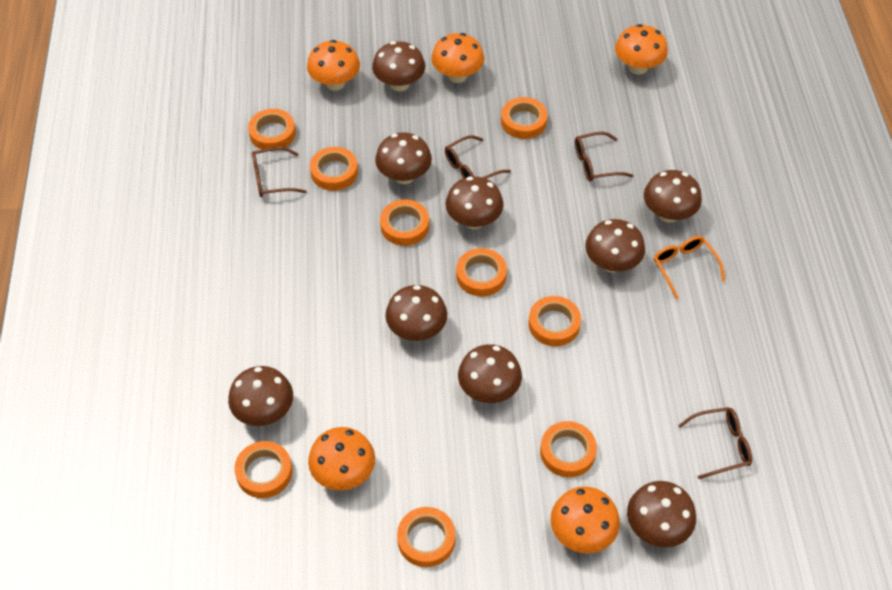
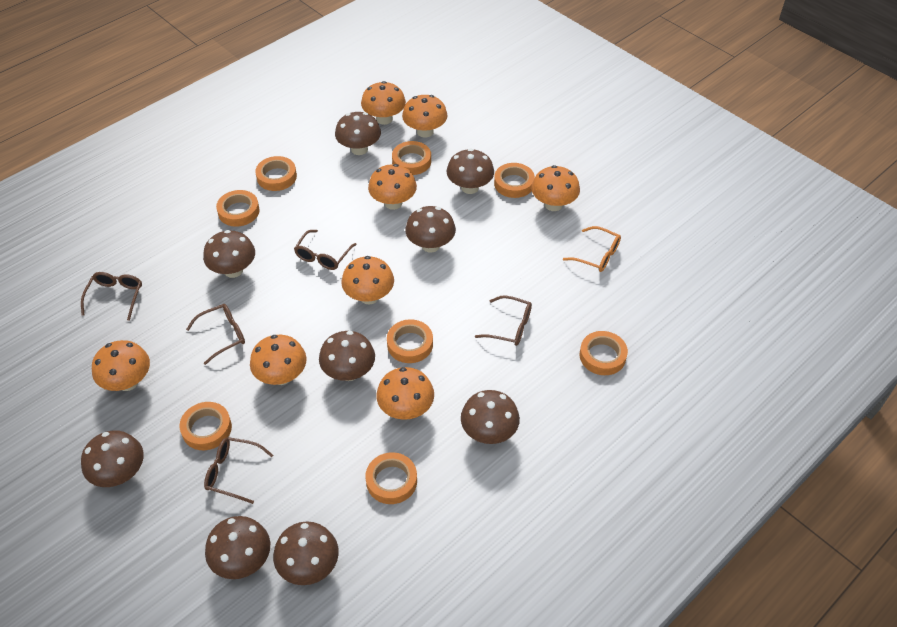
brown glasses: 4 -> 5
orange mushroom: 5 -> 8
orange tape: 9 -> 8

